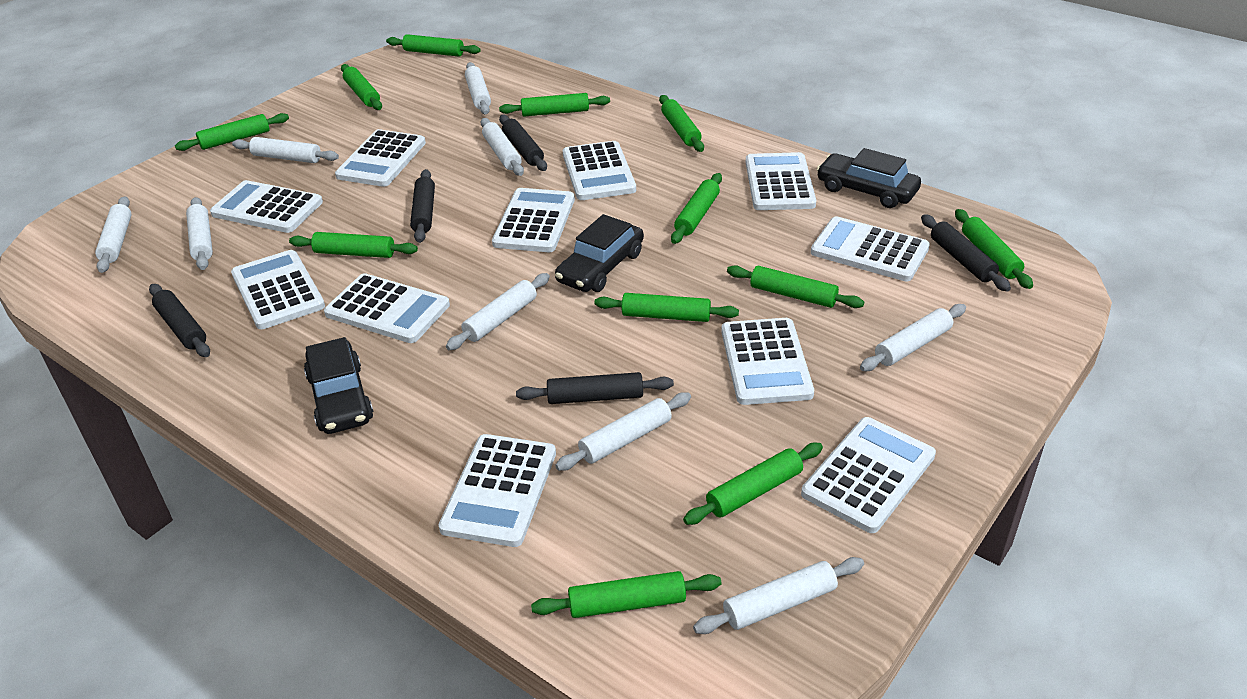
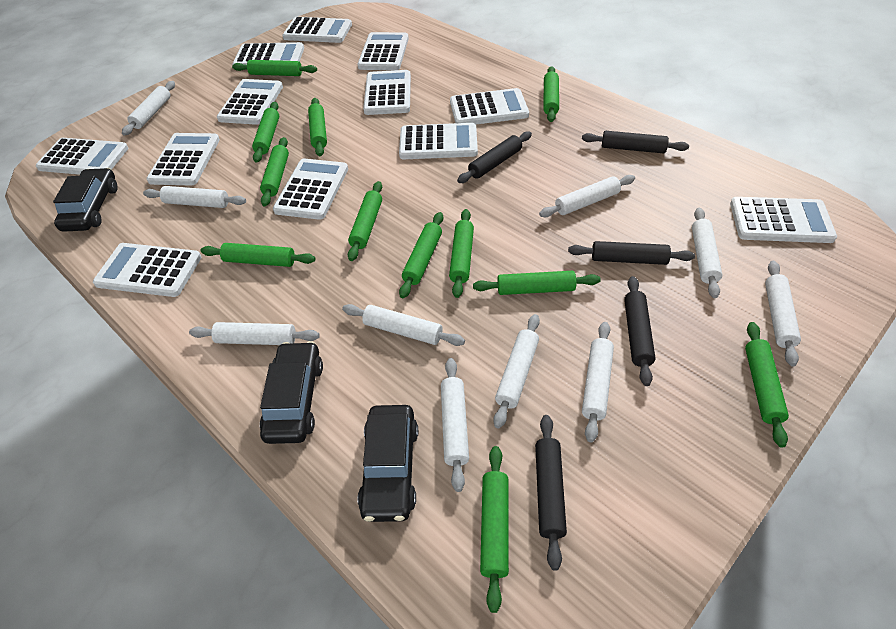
white calculator: 11 -> 12
white rolling pin: 9 -> 10

